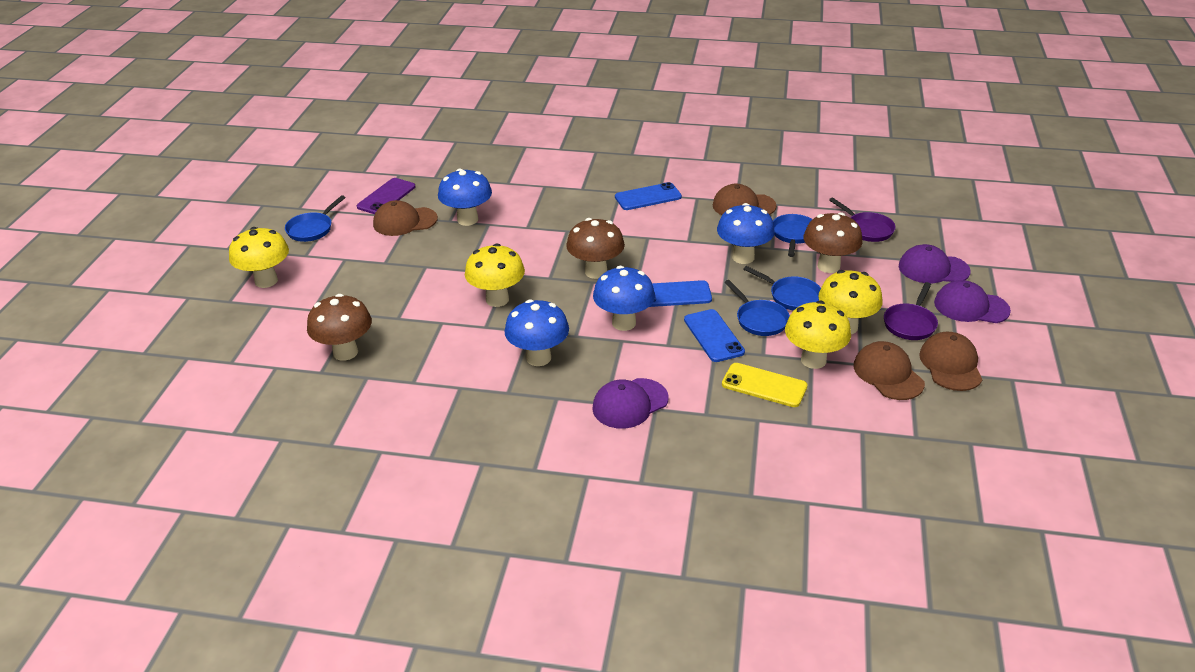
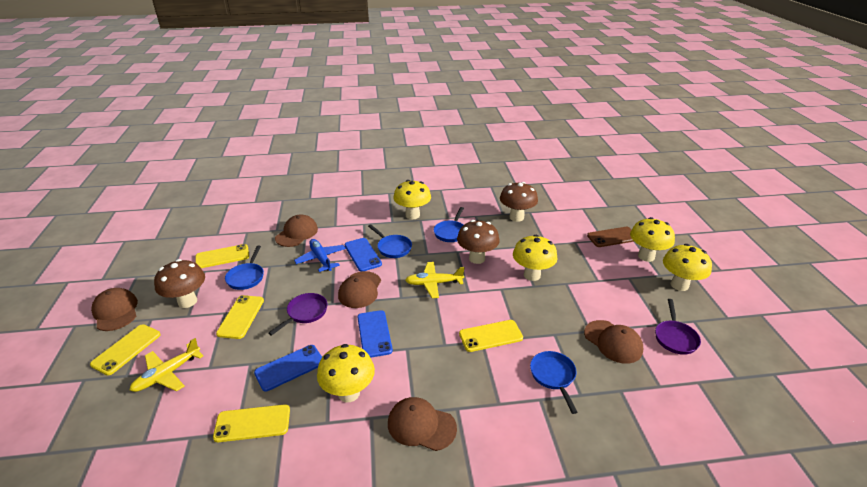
blue mushroom: 4 -> 0
blue plane: 0 -> 1
brown cap: 4 -> 5
brown phone: 0 -> 1
purple cap: 3 -> 0
purple phone: 1 -> 0
yellow mushroom: 4 -> 5
yellow phone: 1 -> 5
yellow plane: 0 -> 2

